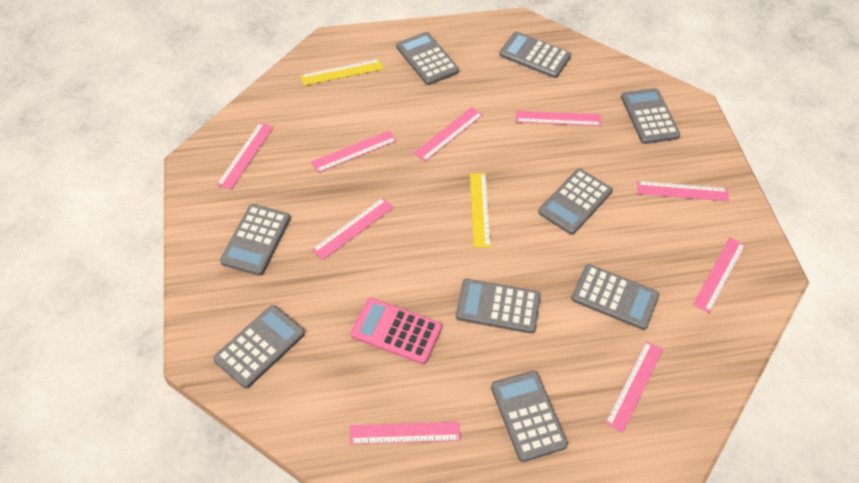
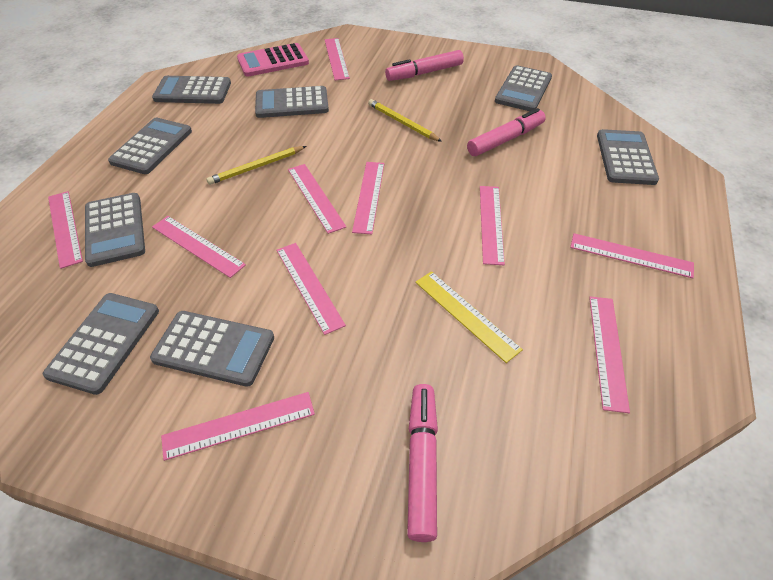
grey calculator: 9 -> 8
pink marker: 0 -> 3
pink ruler: 9 -> 10
yellow pencil: 0 -> 2
yellow ruler: 2 -> 1

